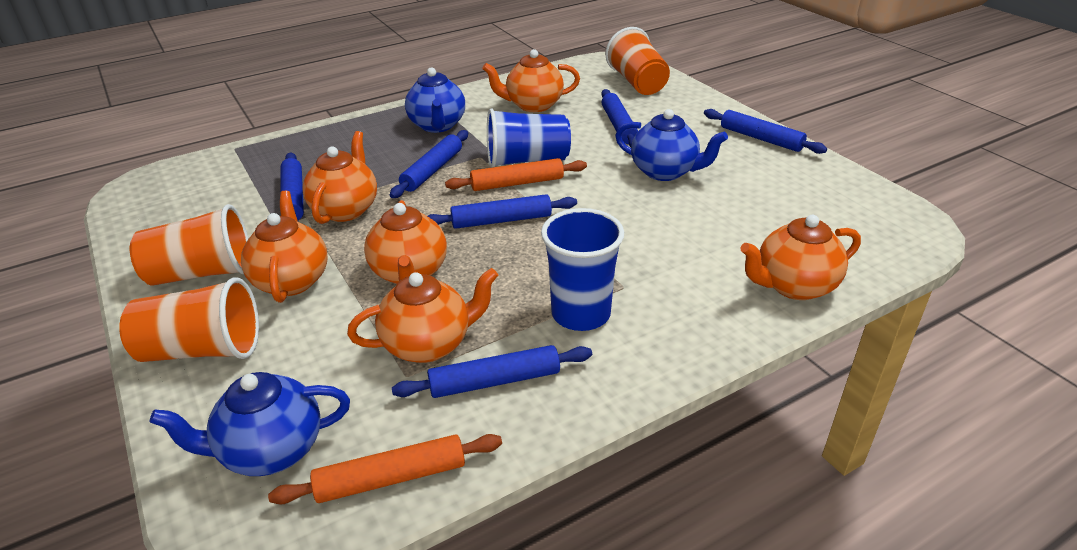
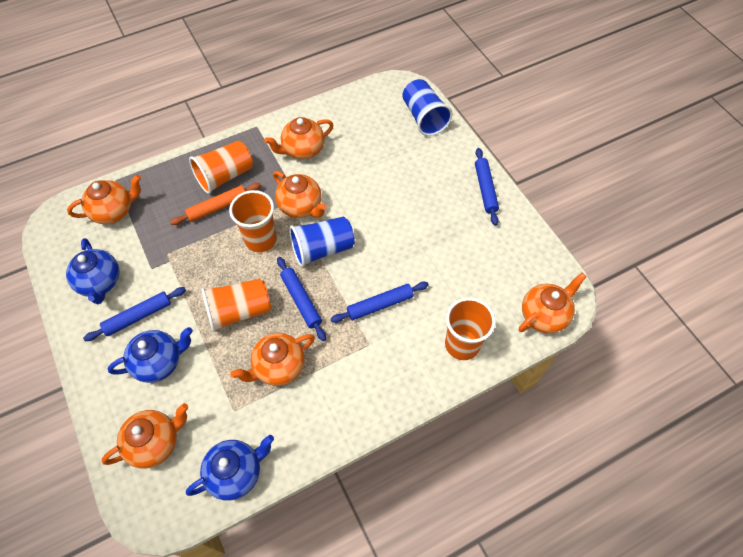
blue rolling pin: 6 -> 4
orange cup: 3 -> 4
orange rolling pin: 2 -> 1

